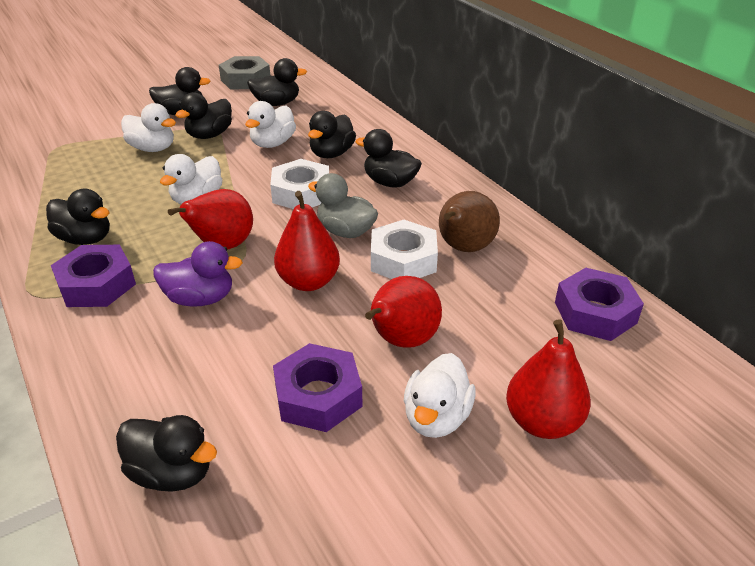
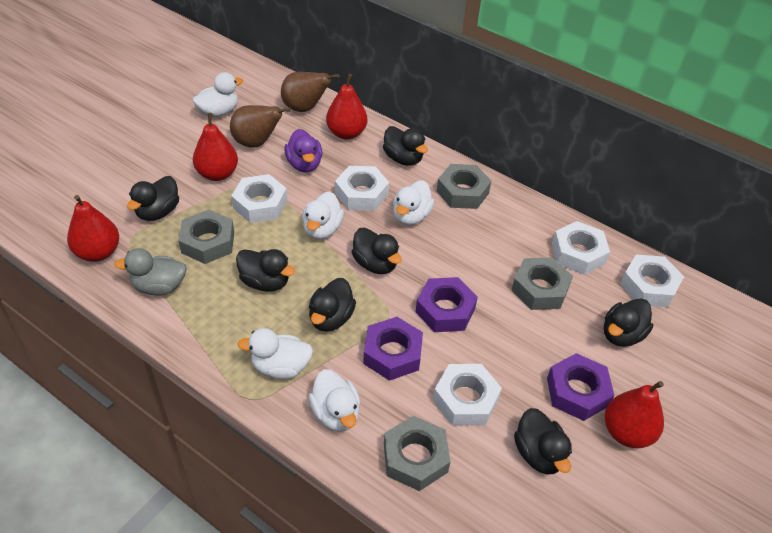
brown pear: 1 -> 2
grey nut: 1 -> 4
white duck: 4 -> 5
white nut: 2 -> 5

